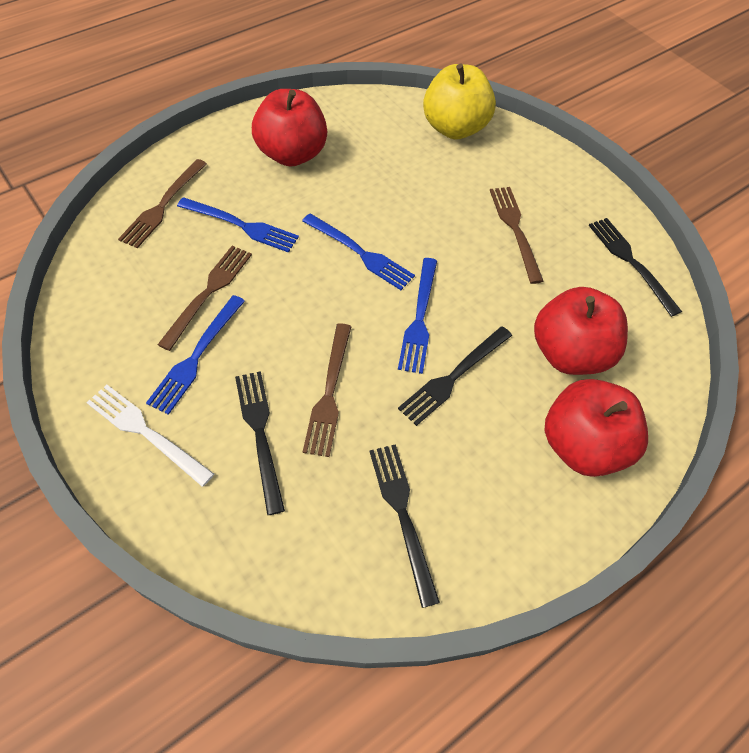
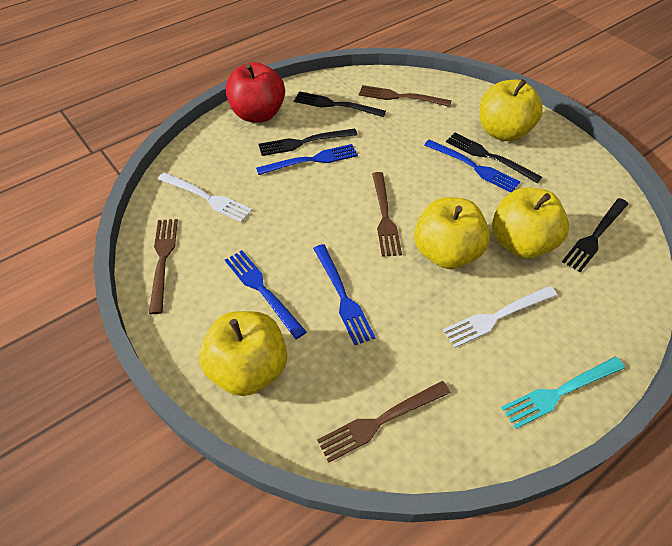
red apple: 3 -> 1
turquoise fork: 0 -> 1
white fork: 1 -> 2
yellow apple: 1 -> 4

